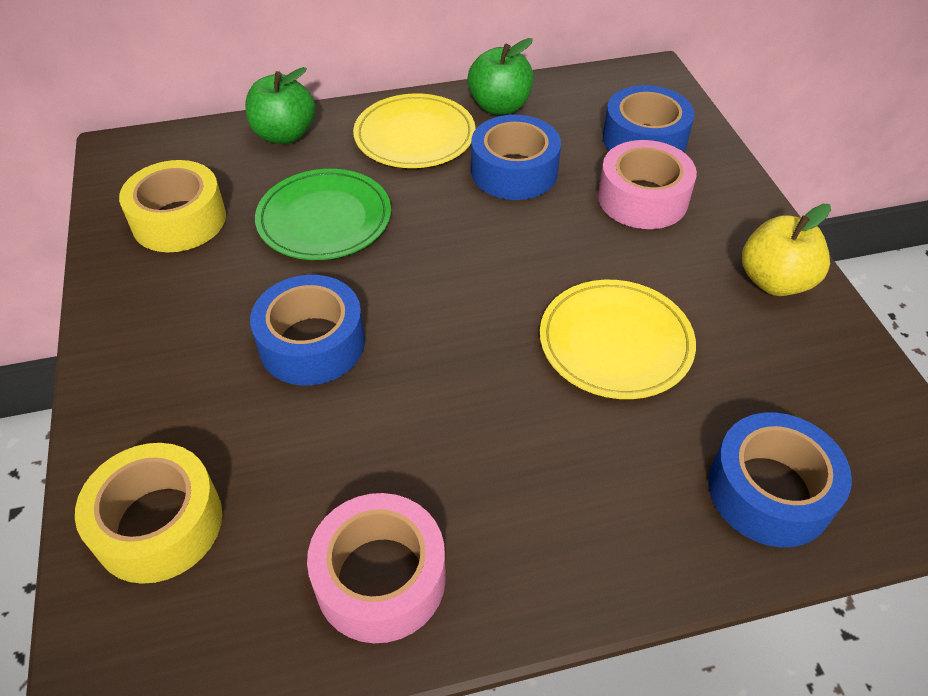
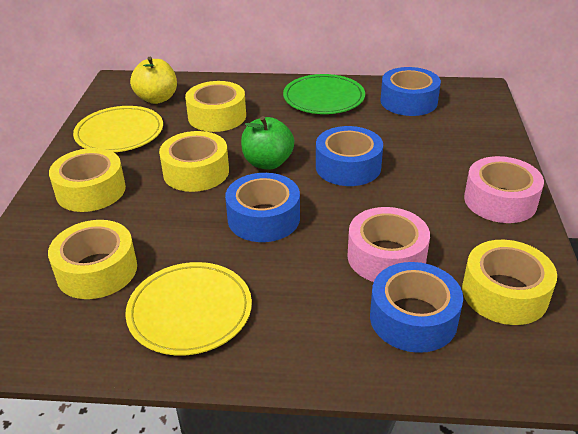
green apple: 2 -> 1
yellow tape: 2 -> 5

